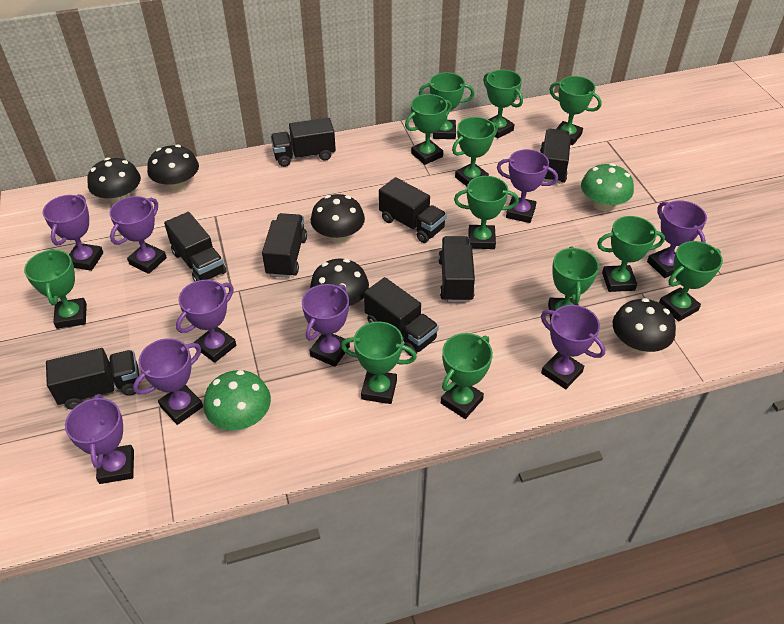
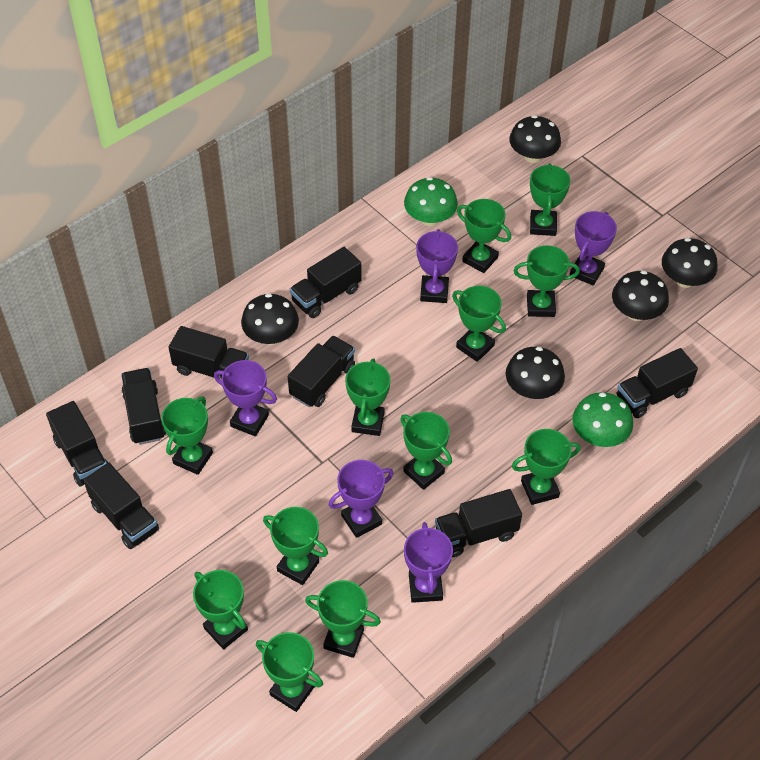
purple trophy: 9 -> 5

